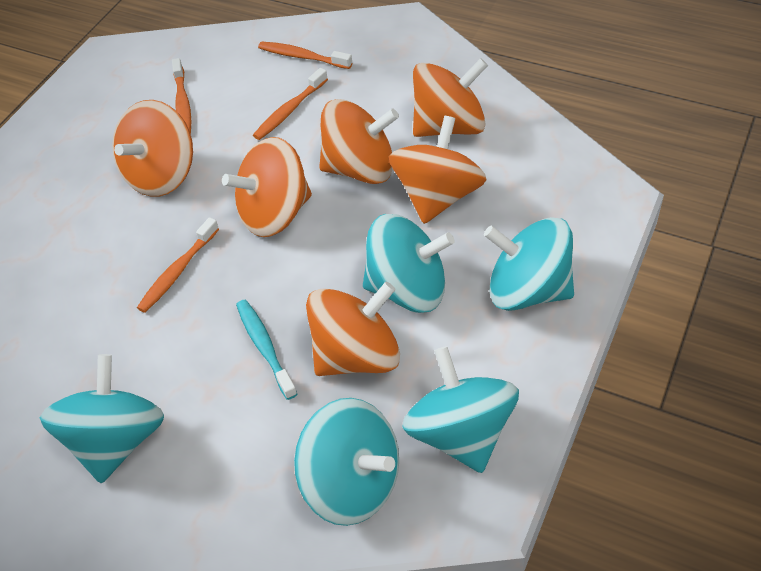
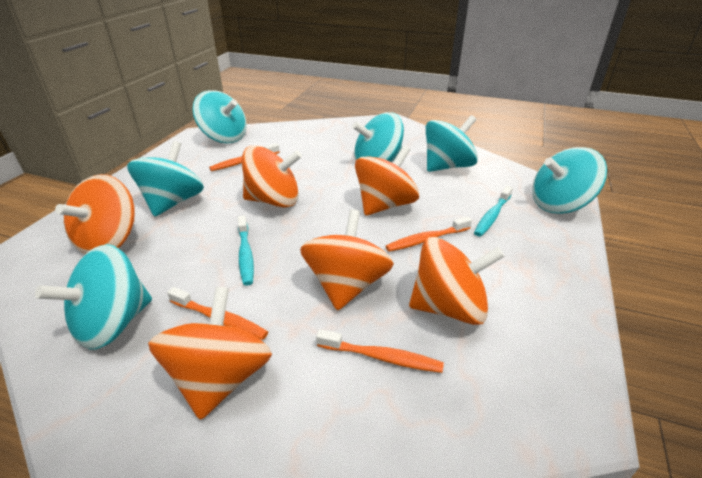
turquoise spinning top: 5 -> 6
turquoise toothbrush: 1 -> 2

